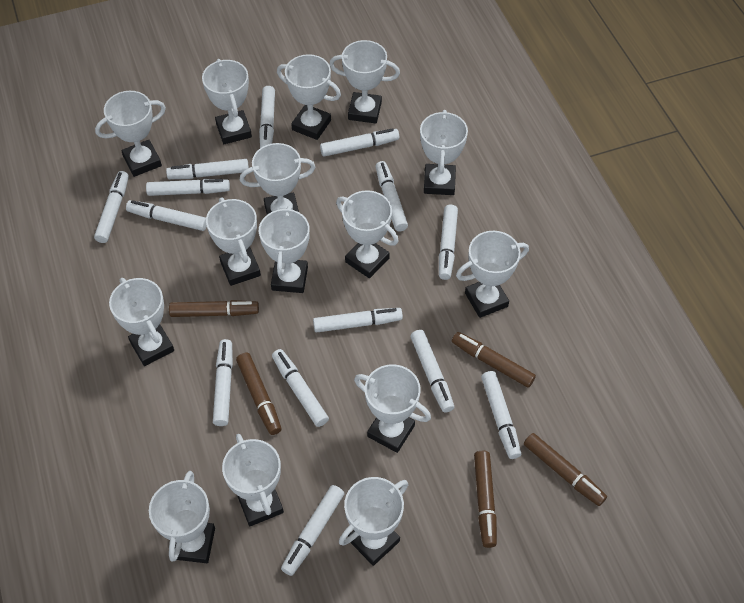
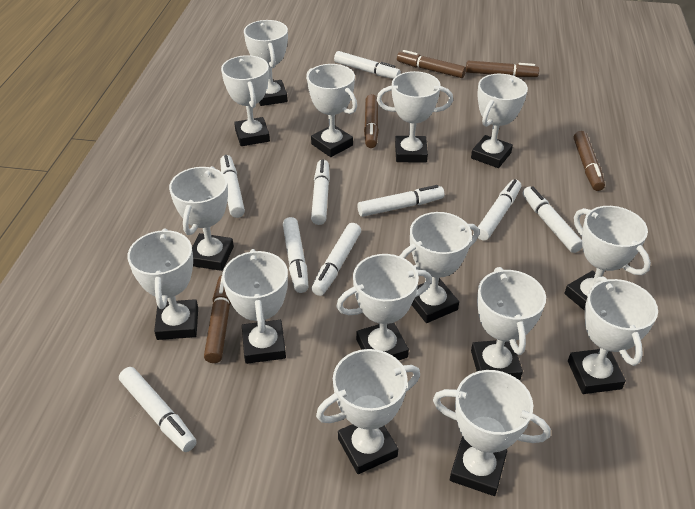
white marker: 14 -> 9

